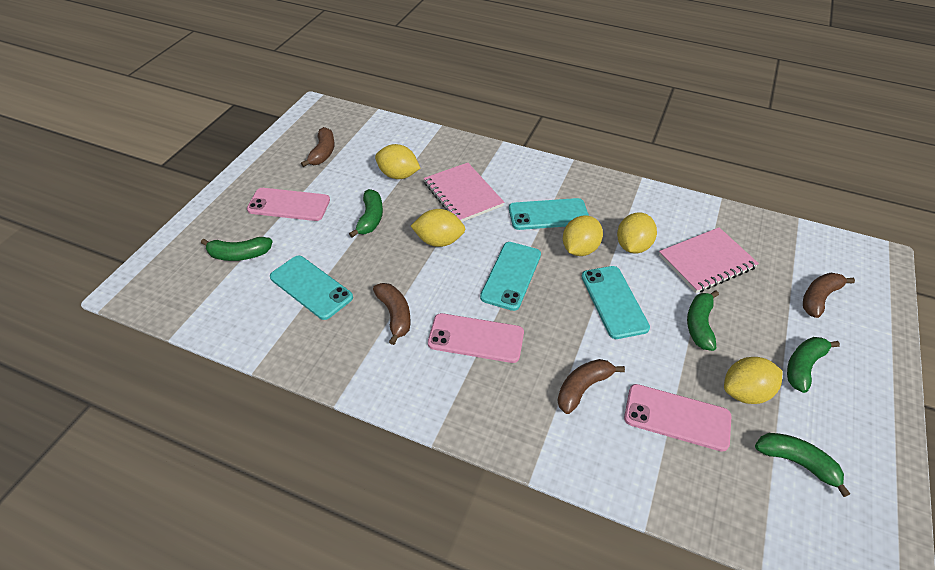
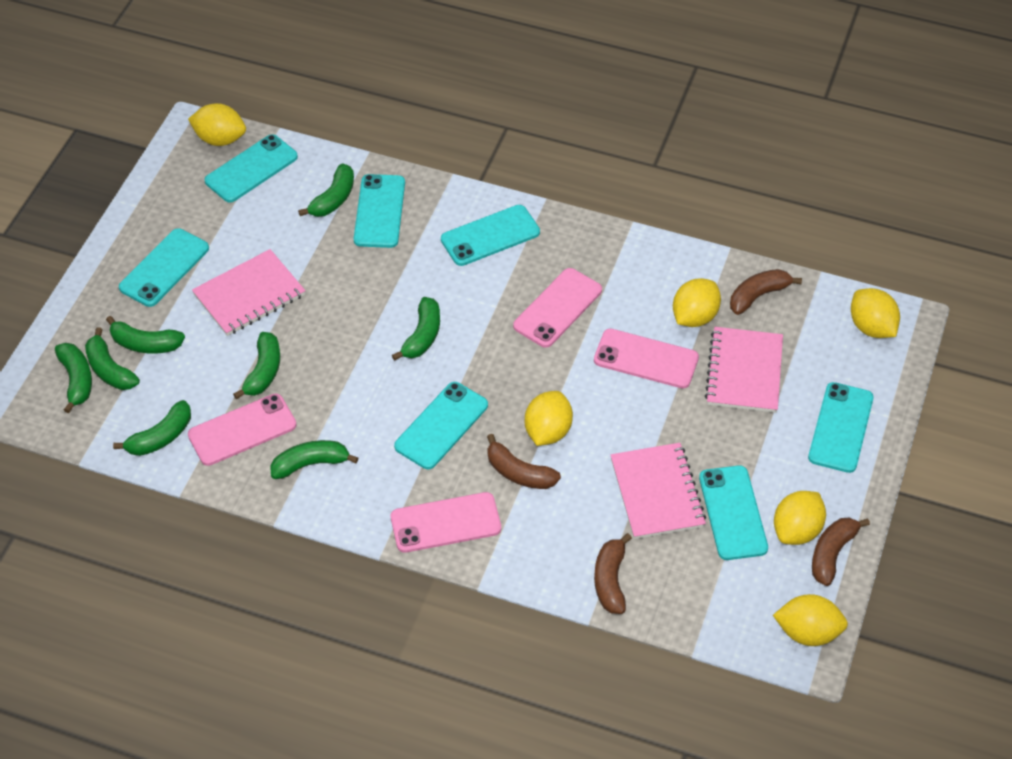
green banana: 5 -> 8
pink notebook: 2 -> 3
pink phone: 3 -> 4
turquoise phone: 4 -> 7
yellow lemon: 5 -> 6

